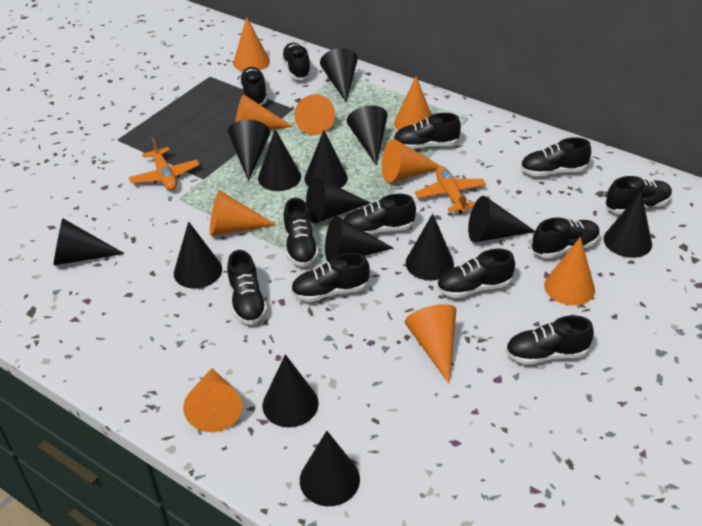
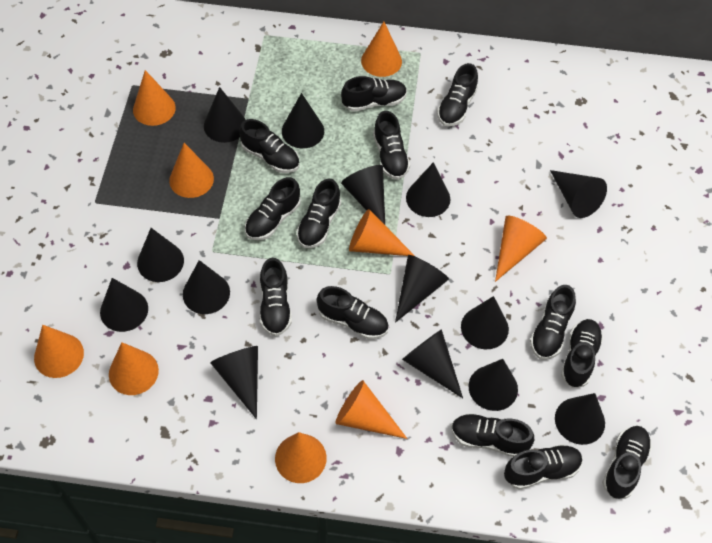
black shoe: 12 -> 13
orange plane: 2 -> 0

